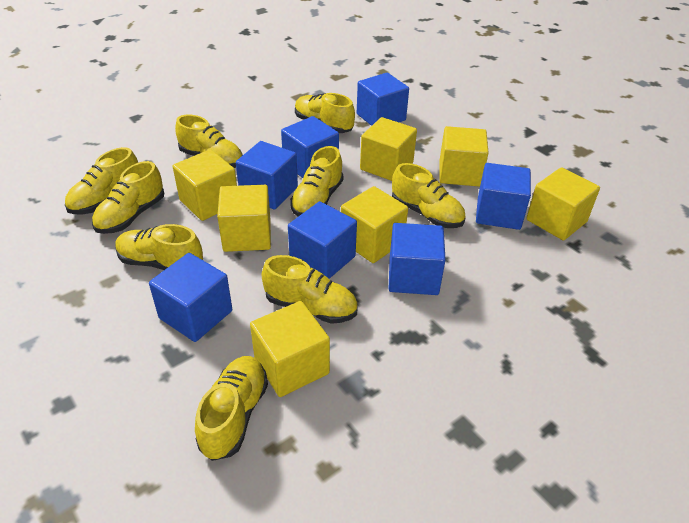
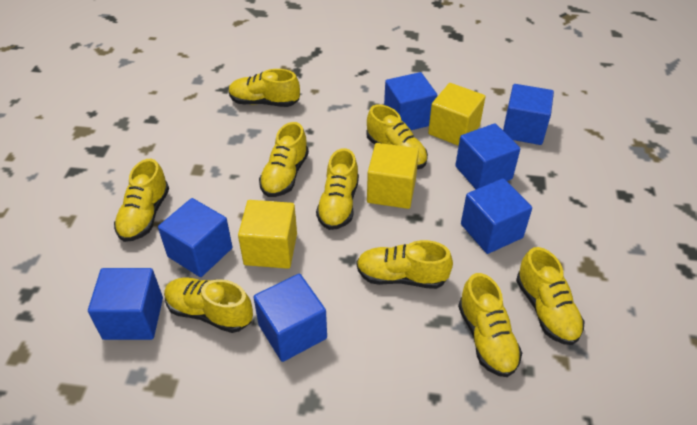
yellow cube: 7 -> 3

